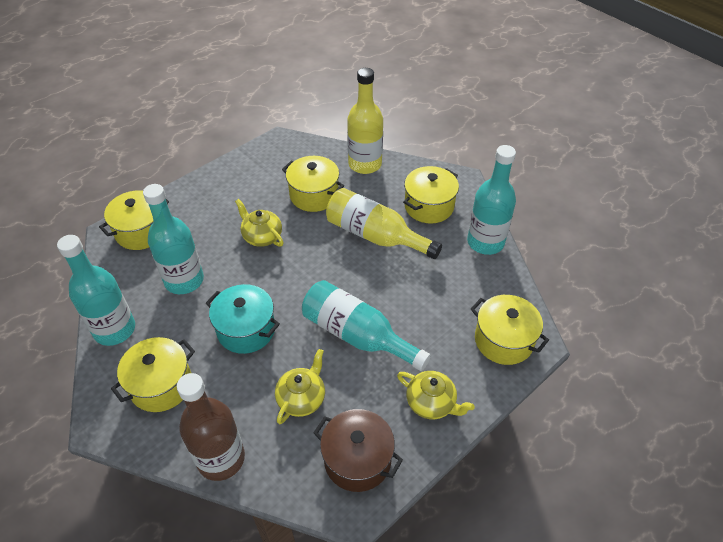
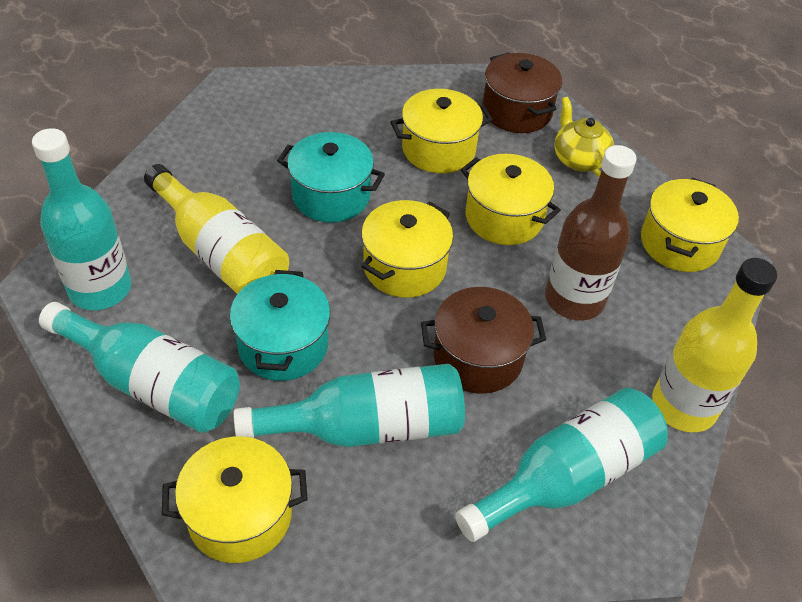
brown pot: 1 -> 2
turquoise pot: 1 -> 2
yellow teapot: 3 -> 1

